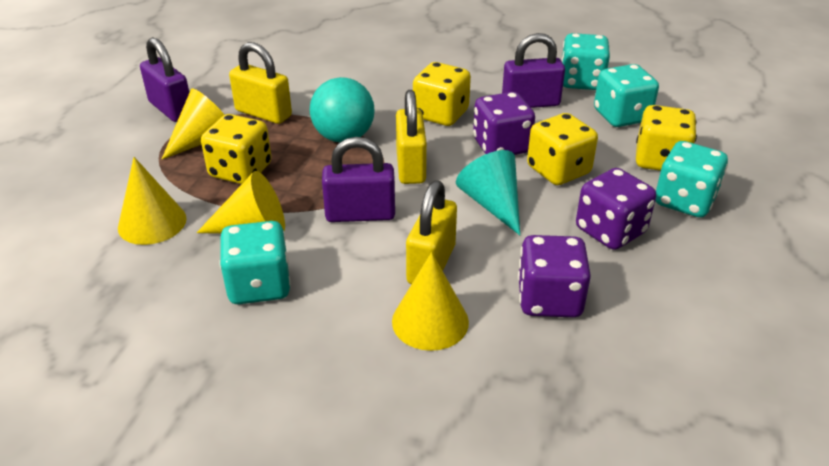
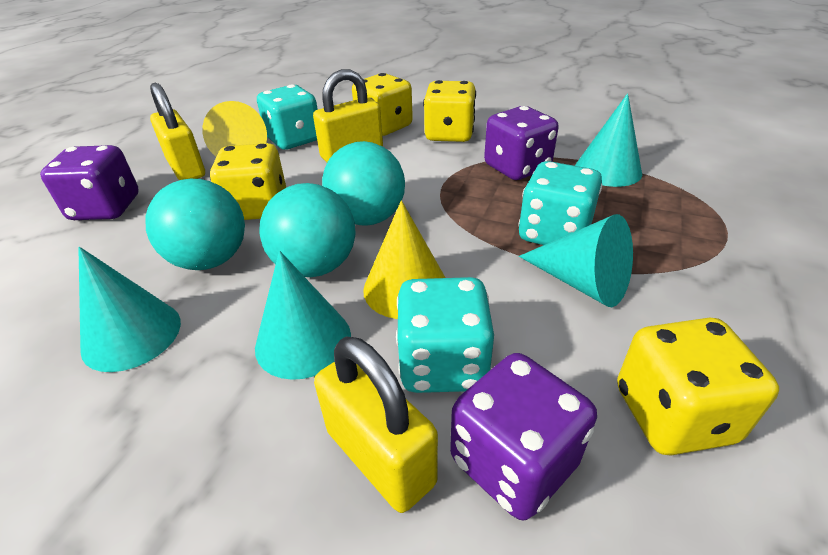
purple padlock: 3 -> 0
turquoise ball: 1 -> 3
turquoise cone: 1 -> 4
turquoise dice: 4 -> 3
yellow cone: 4 -> 2

